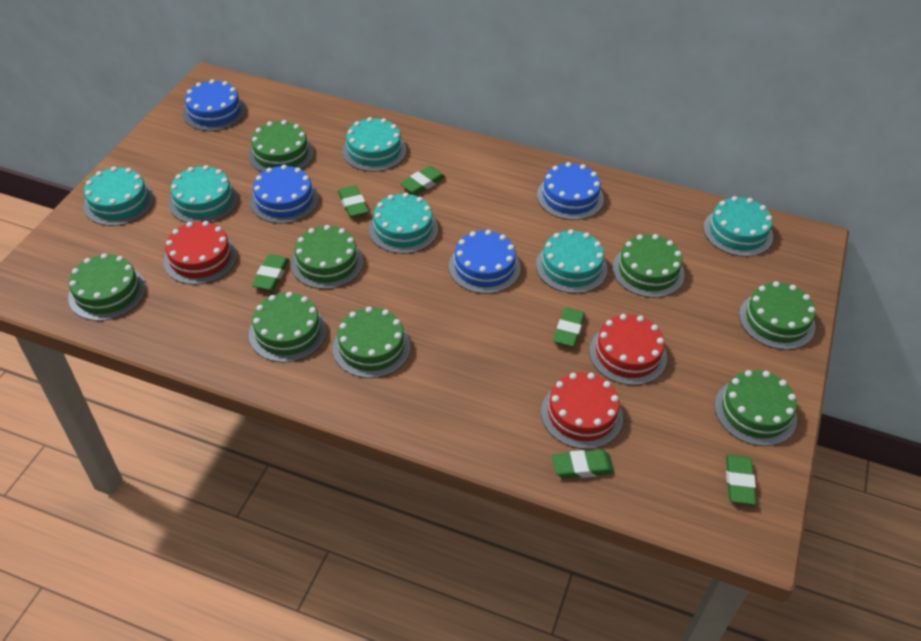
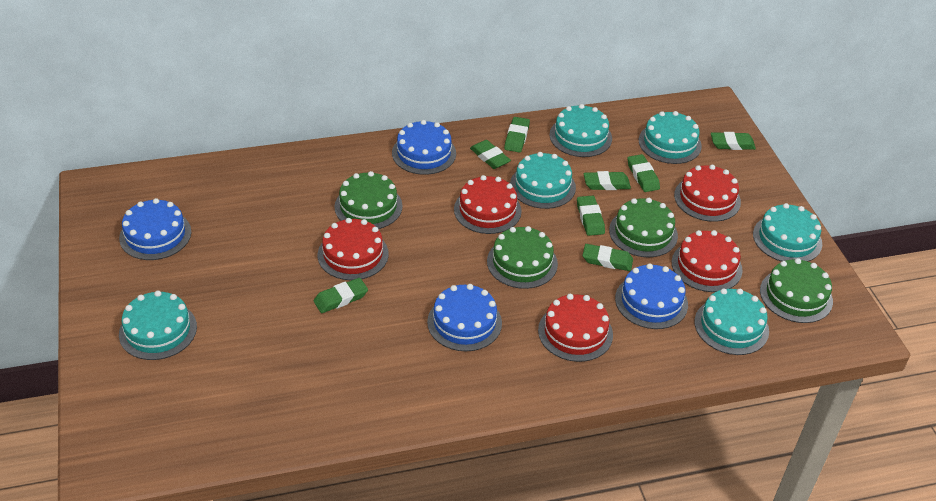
green cake: 8 -> 4
green eraser: 6 -> 8
red cake: 3 -> 5

